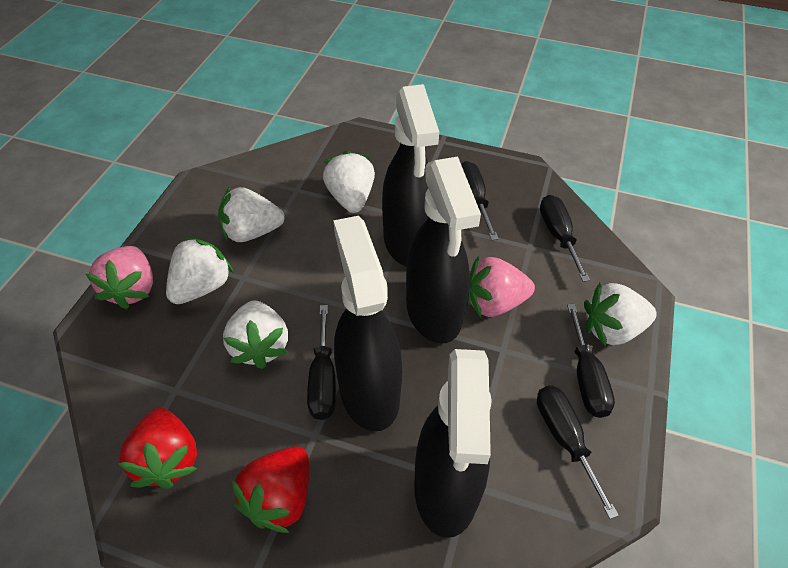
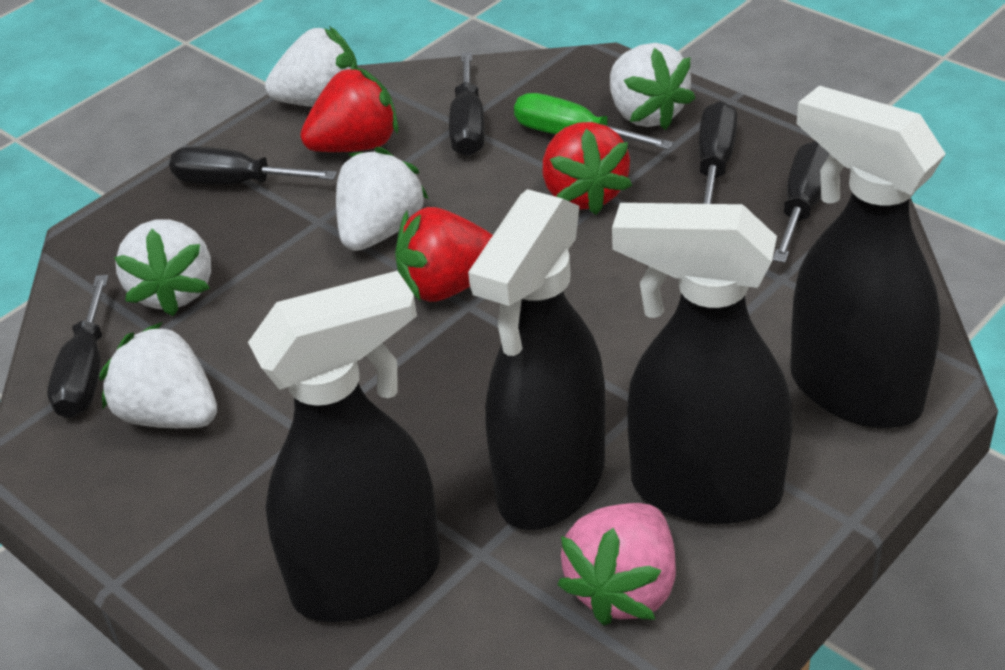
green screwdriver: 0 -> 1
pink strawberry: 2 -> 1
red strawberry: 2 -> 3

